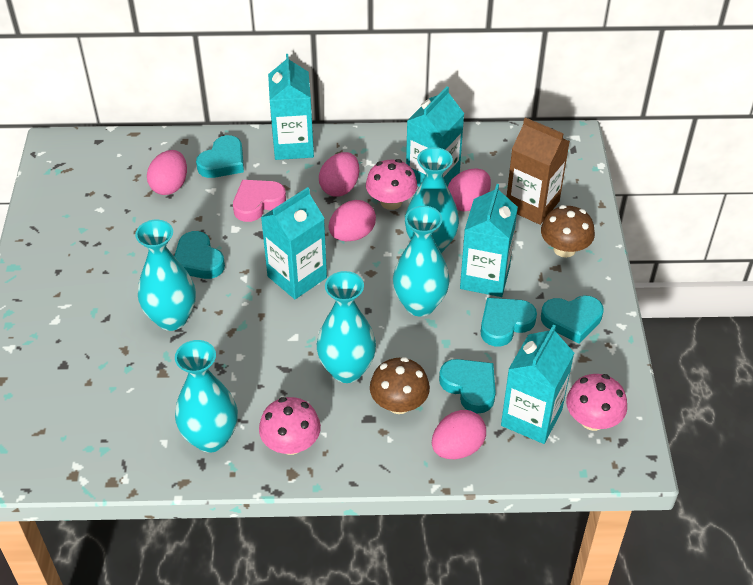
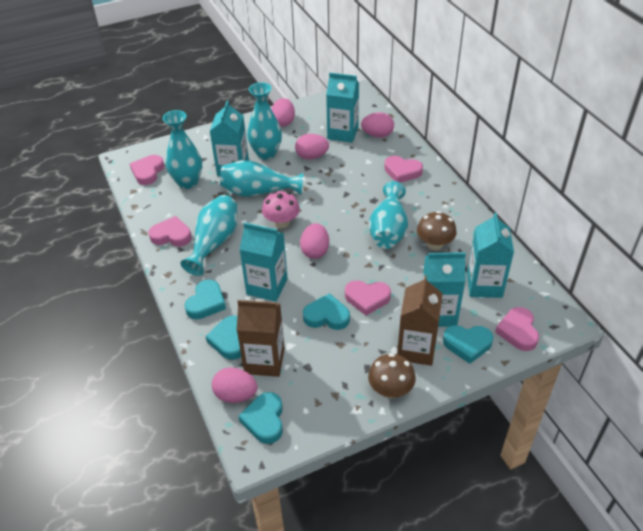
brown carton: 1 -> 2
pink heart: 1 -> 5
pink mushroom: 3 -> 1

